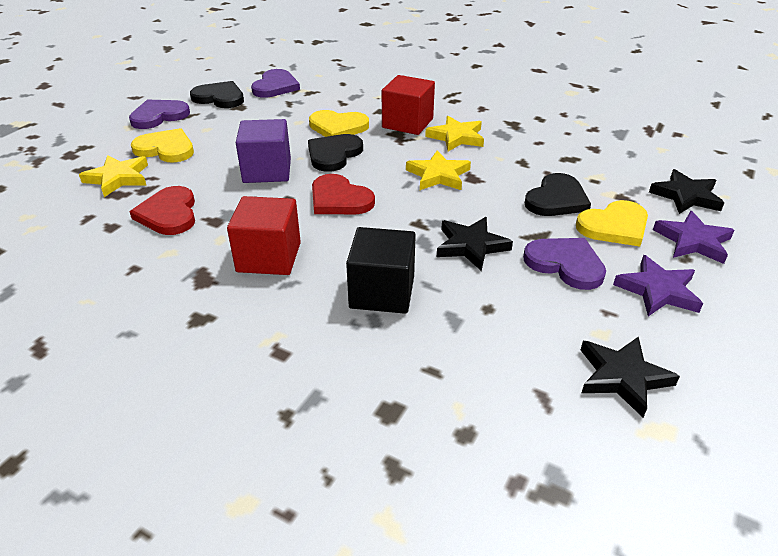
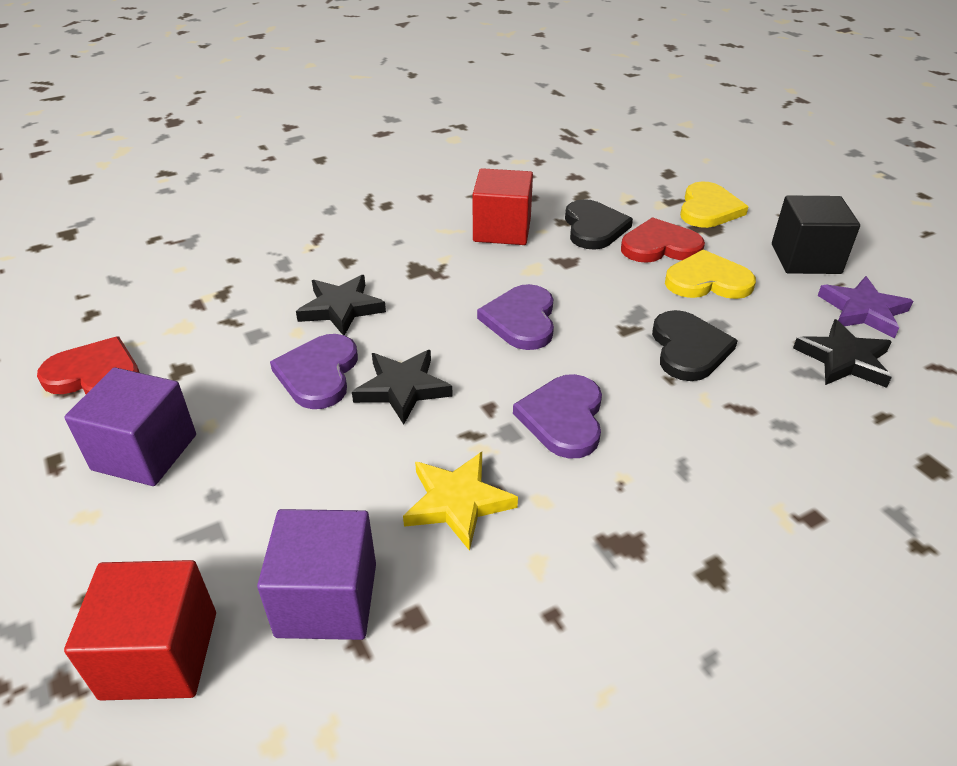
black heart: 3 -> 2
purple cube: 1 -> 2
purple star: 2 -> 1
yellow heart: 3 -> 2
yellow star: 3 -> 1

